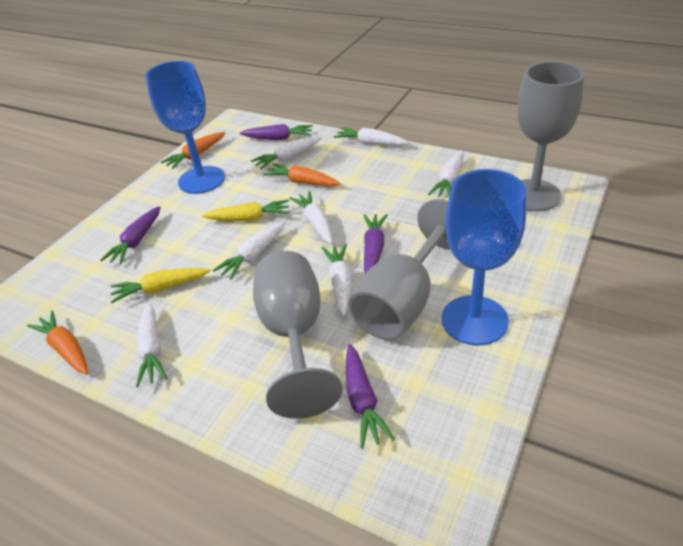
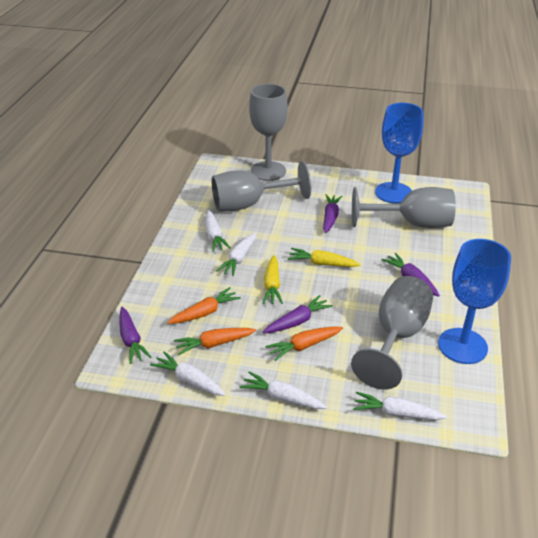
grey goblet: 3 -> 4
white carrot: 7 -> 5

